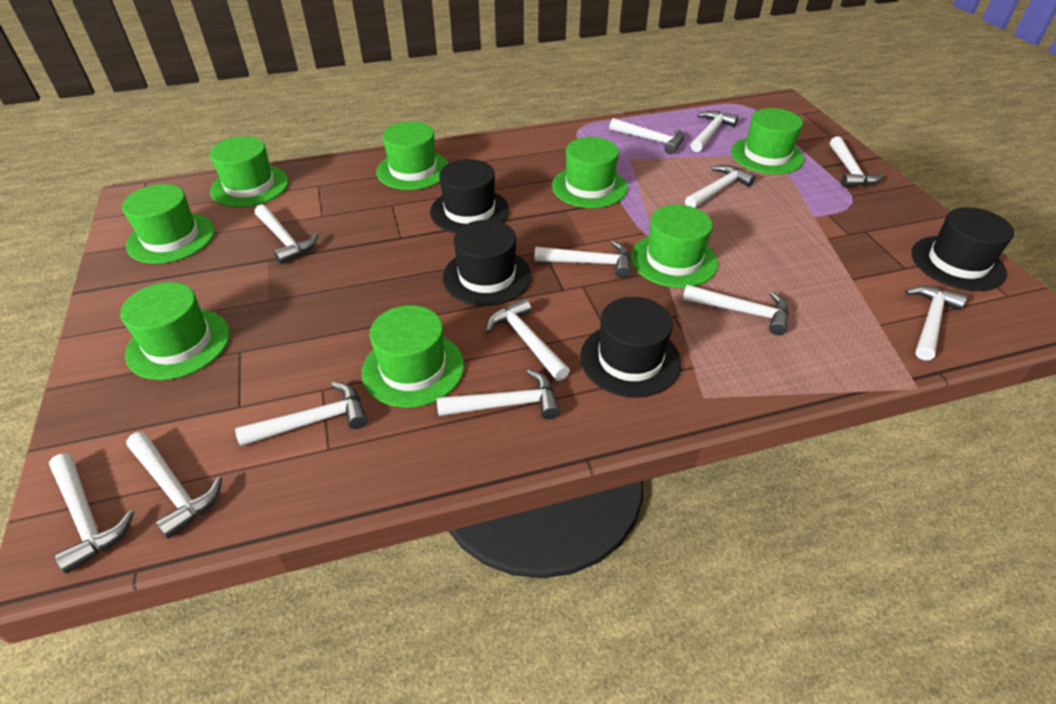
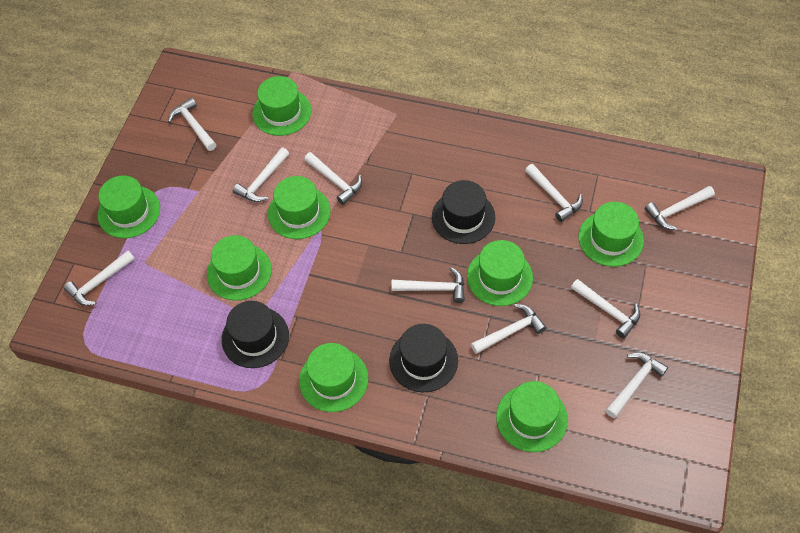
black hat: 4 -> 3
white hammer: 13 -> 10

